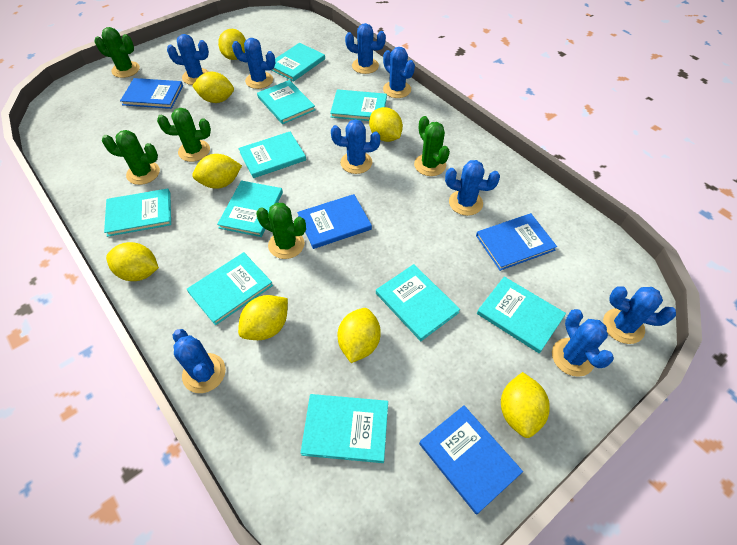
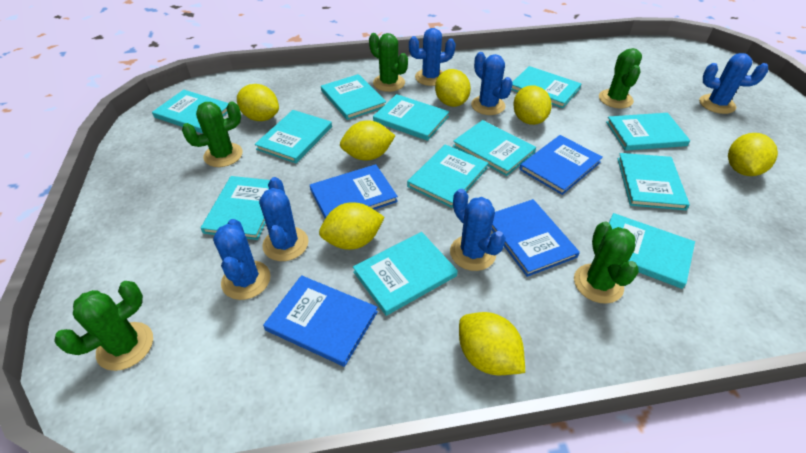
blue cactus: 9 -> 6
turquoise book: 10 -> 12
yellow lemon: 8 -> 7

